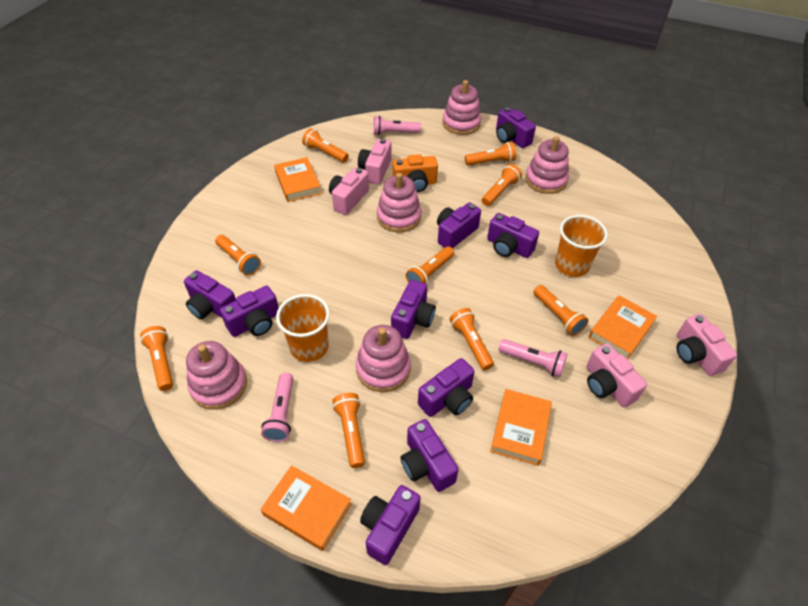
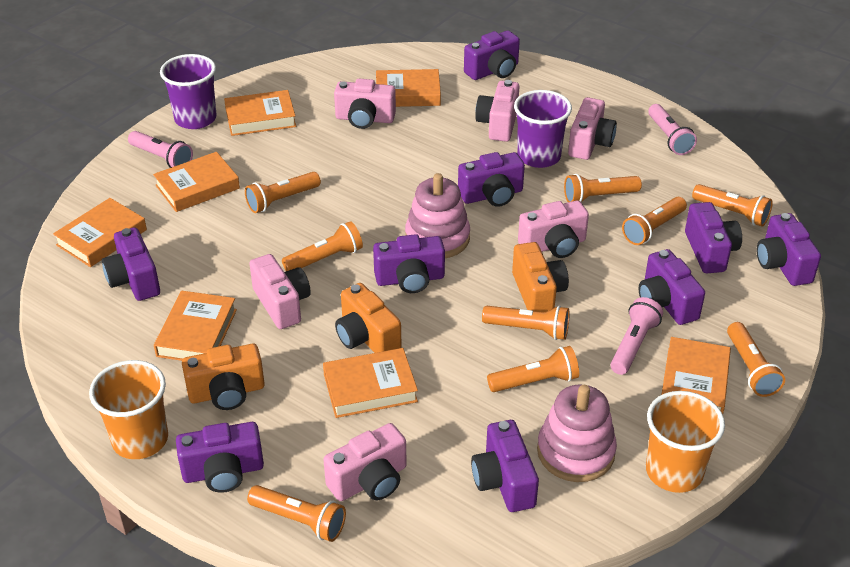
orange book: 4 -> 7
orange camera: 1 -> 3
pink camera: 4 -> 6
pink stacking toy: 5 -> 2
purple cup: 0 -> 2

